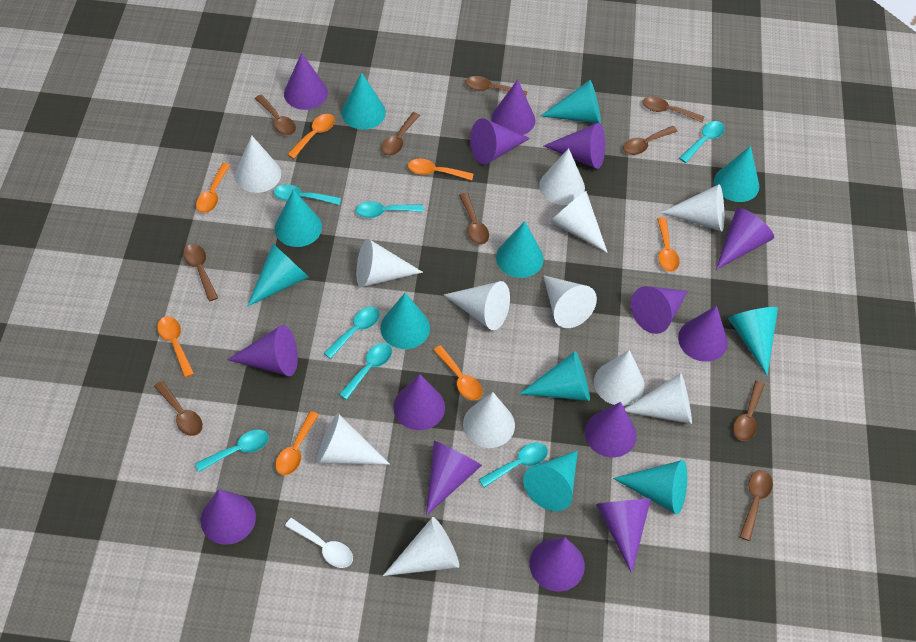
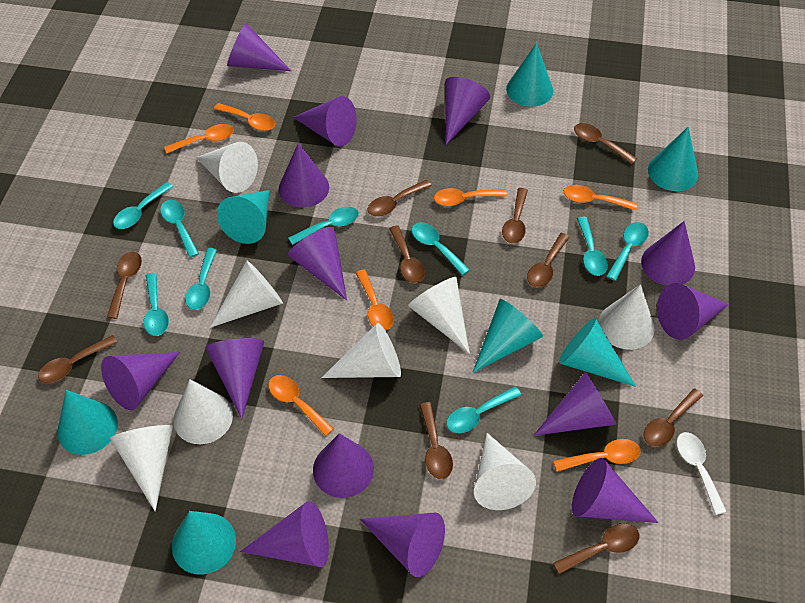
turquoise cone: 11 -> 7
turquoise spoon: 7 -> 9
white cone: 12 -> 8

